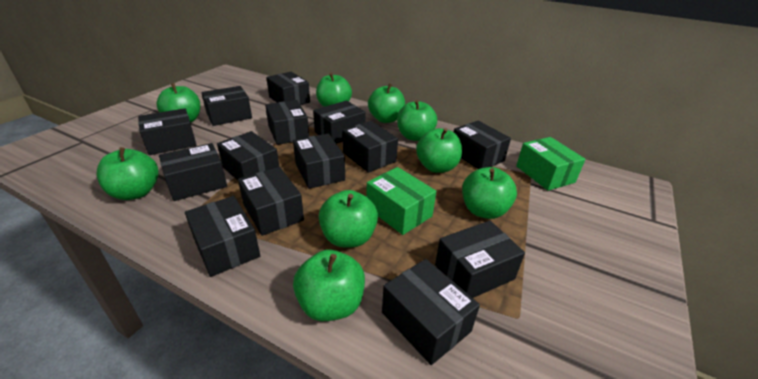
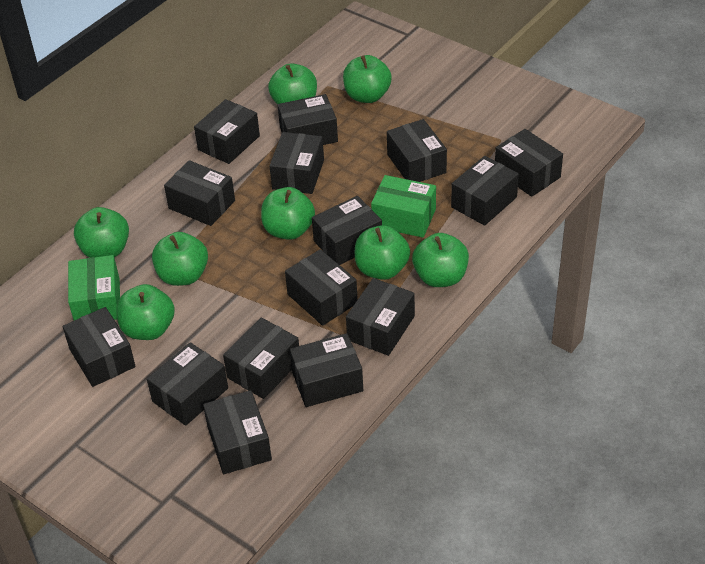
black box: 14 -> 15
green apple: 9 -> 8

